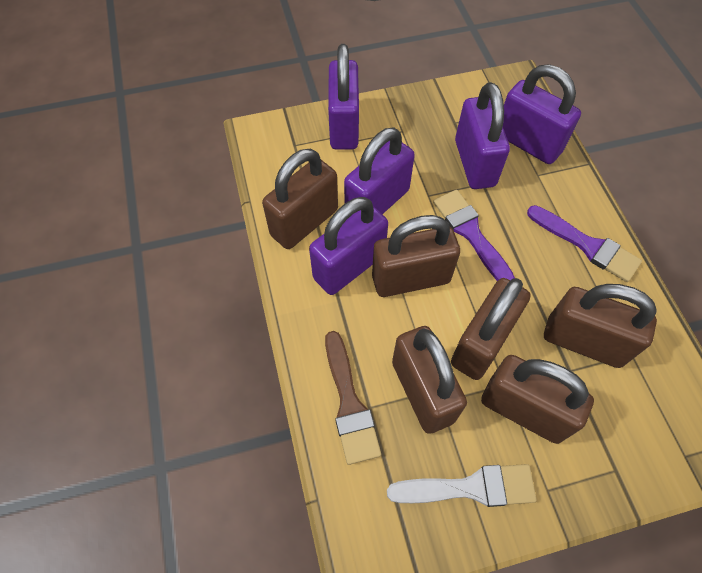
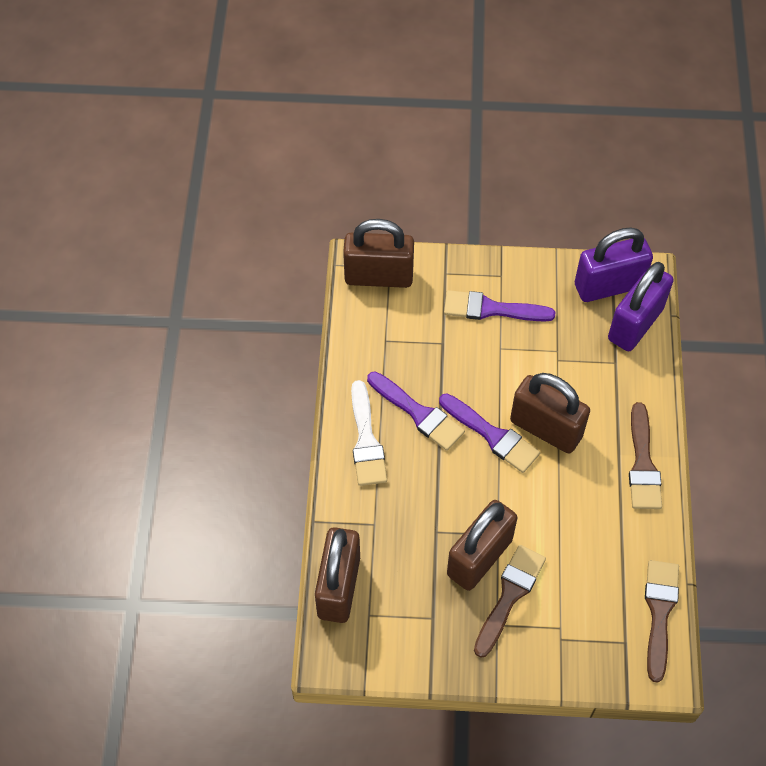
brown brush: 1 -> 3
brown padlock: 6 -> 4
purple brush: 2 -> 3
purple padlock: 5 -> 2

